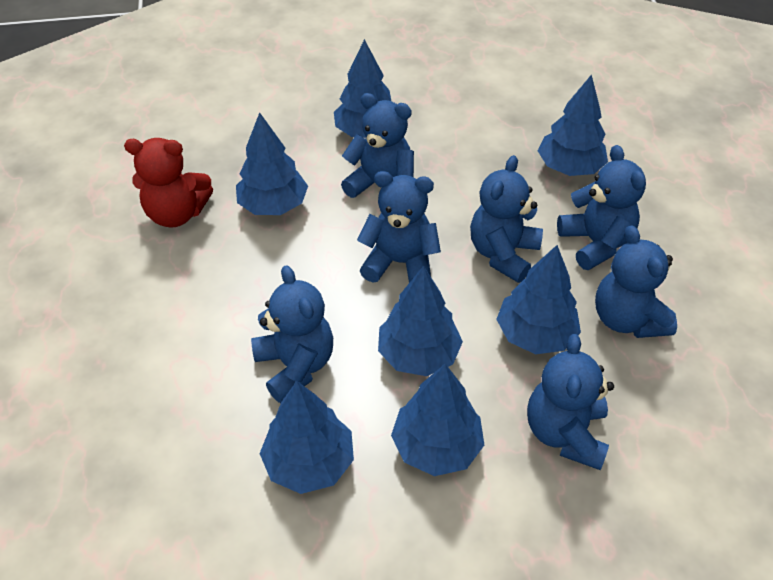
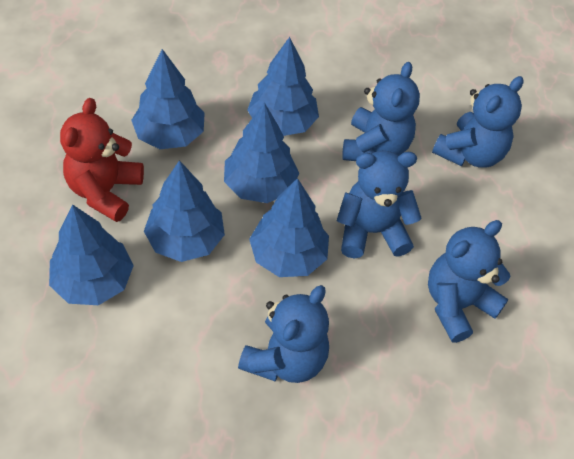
blue teddy bear: 7 -> 5
blue tree: 7 -> 6

